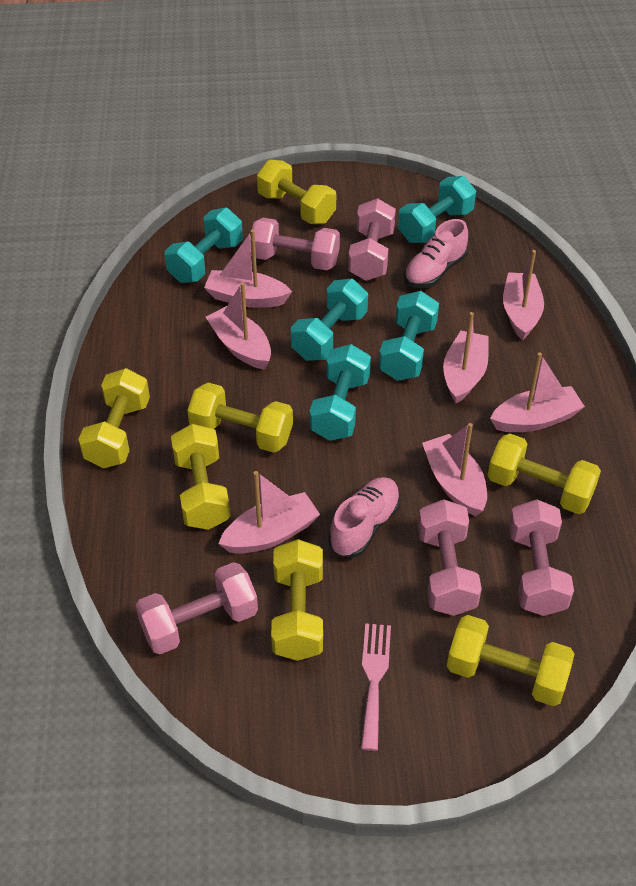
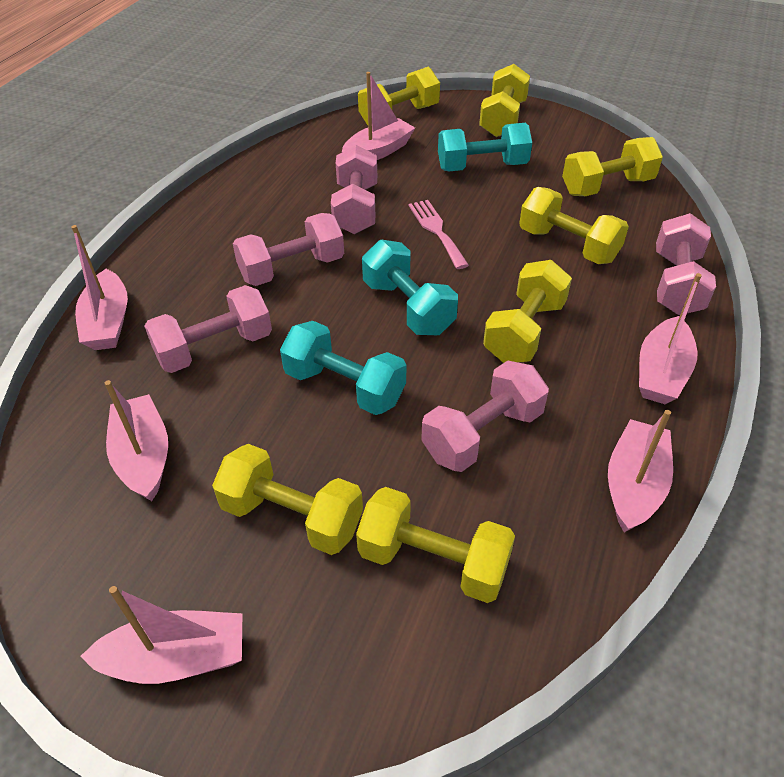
pink boat: 7 -> 6
pink shoe: 2 -> 0
turquoise dumbbell: 5 -> 3

